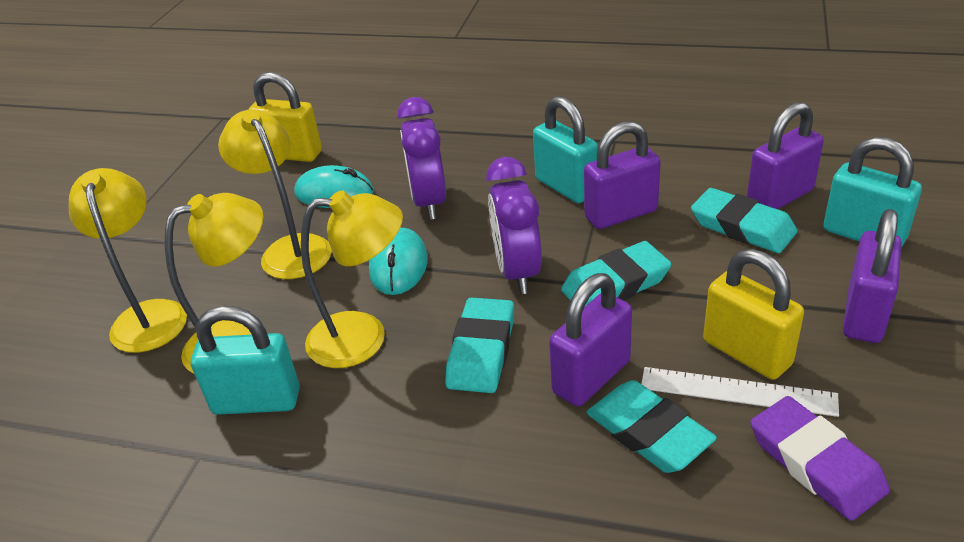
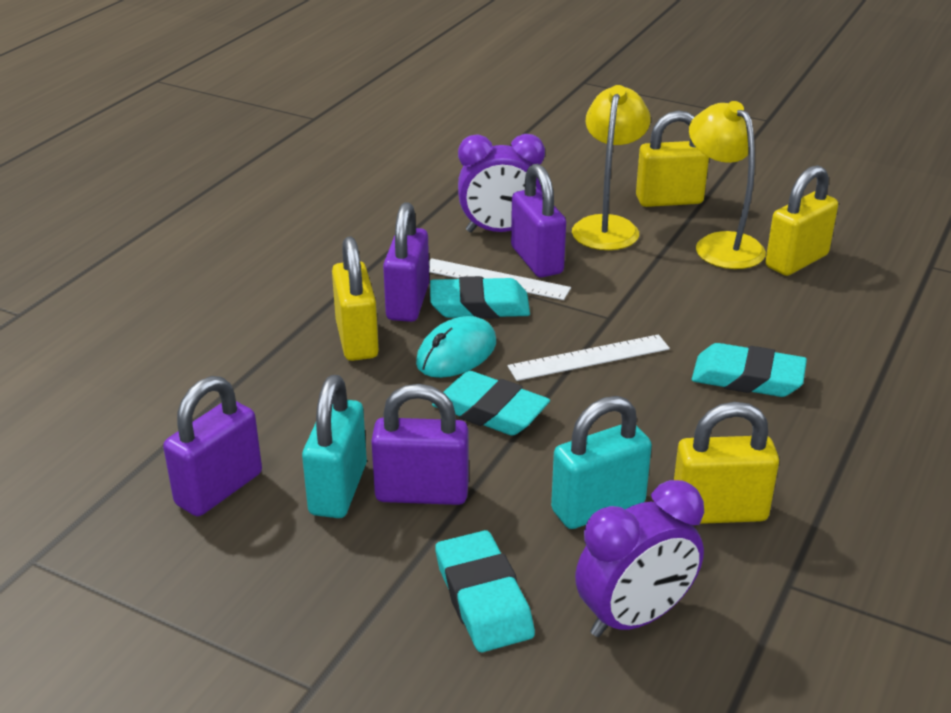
purple eraser: 1 -> 0
turquoise mouse: 2 -> 1
turquoise padlock: 3 -> 2
white ruler: 1 -> 2
yellow lamp: 4 -> 2
yellow padlock: 2 -> 4

